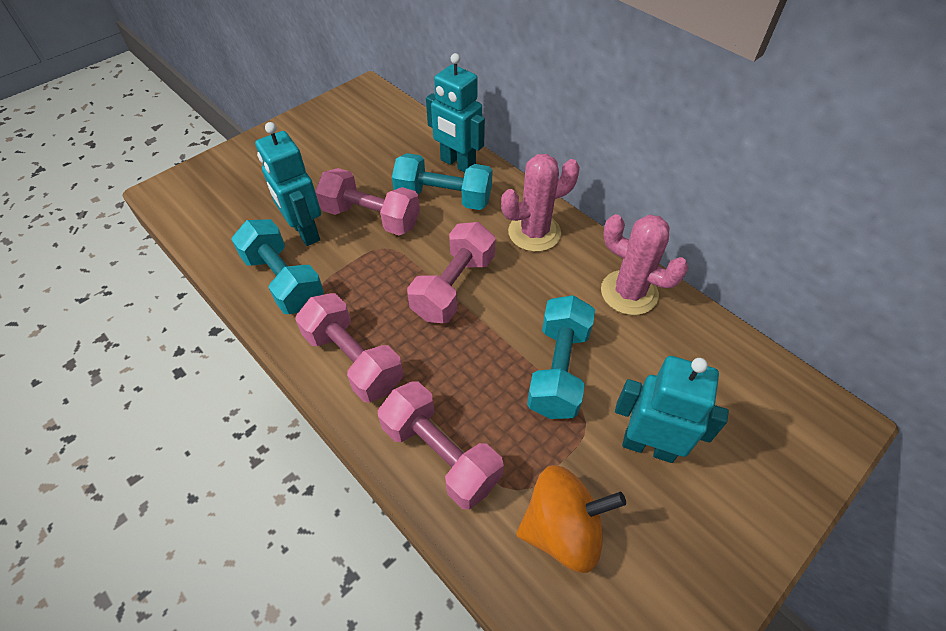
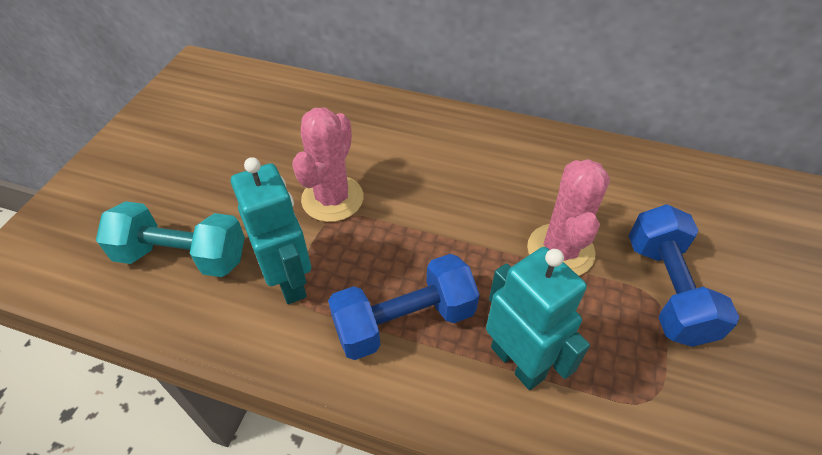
blue dumbbell: 0 -> 2
orange spinning top: 1 -> 0
pink dumbbell: 4 -> 0
turquoise dumbbell: 3 -> 1
turquoise robot: 3 -> 2

